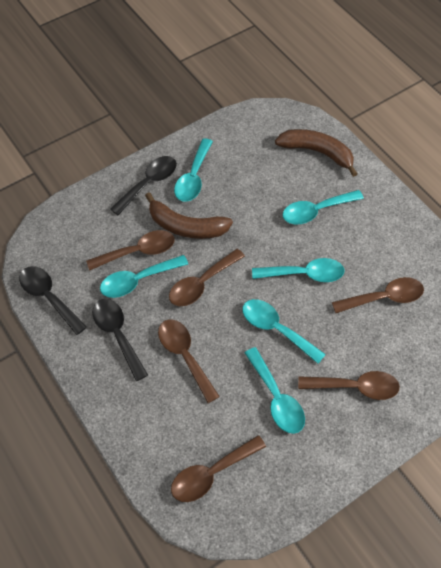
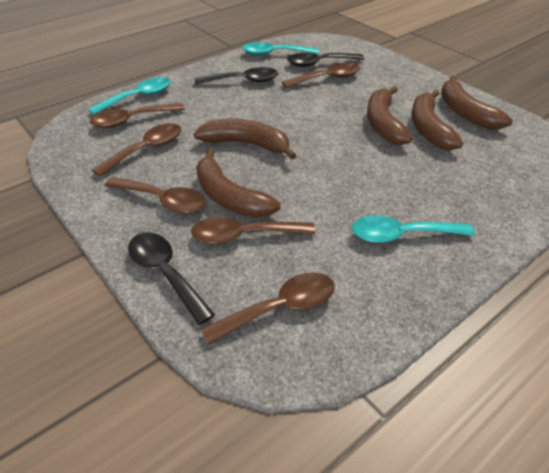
brown banana: 2 -> 5
turquoise spoon: 6 -> 3

